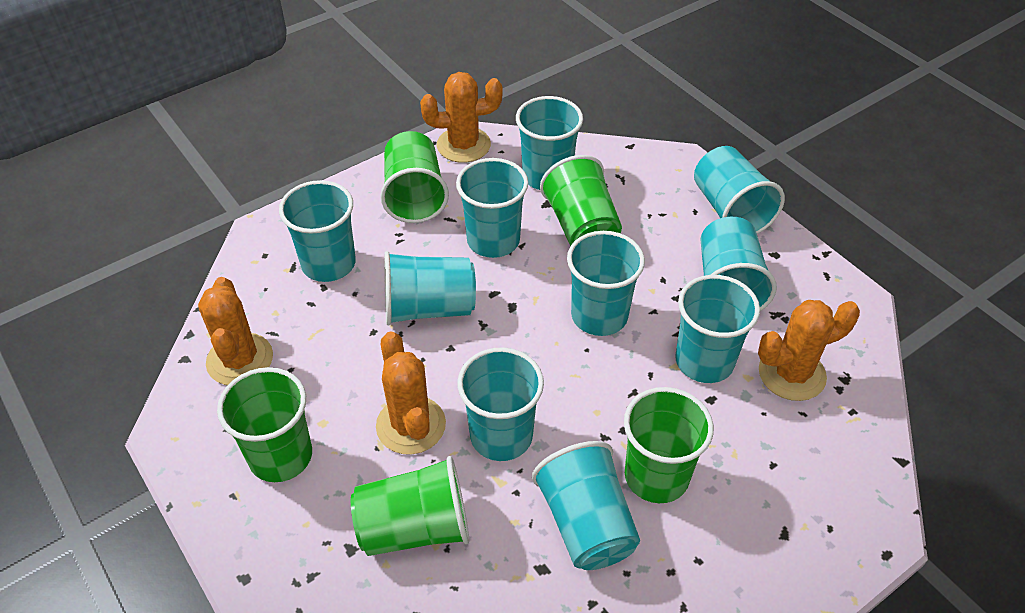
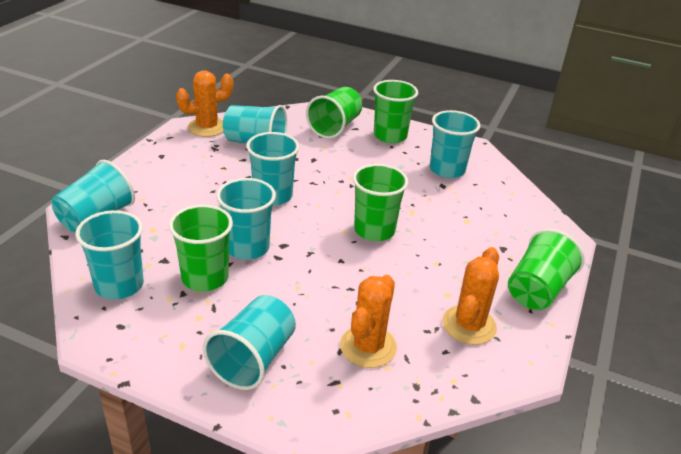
orange cactus: 4 -> 3
turquoise cup: 10 -> 7

